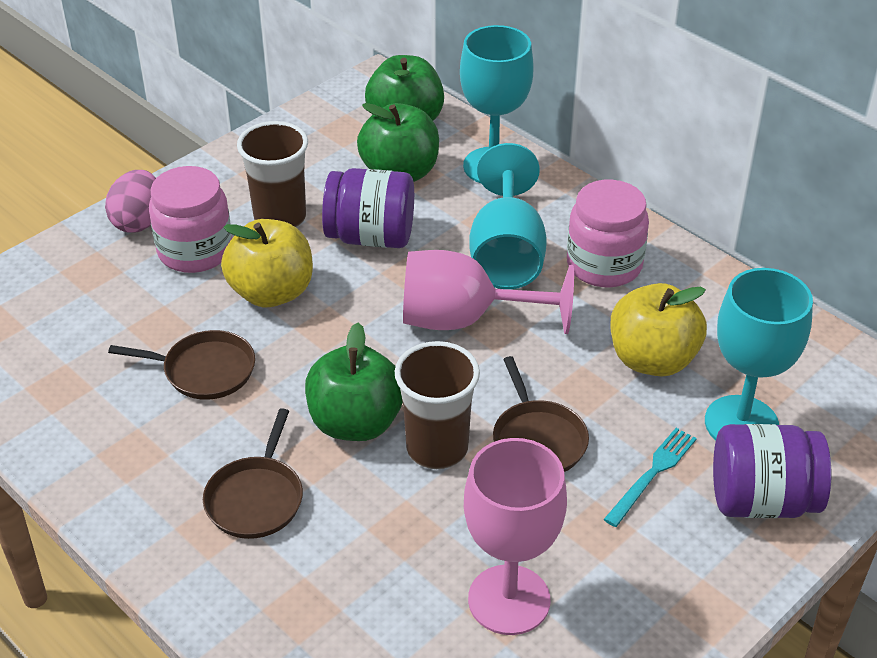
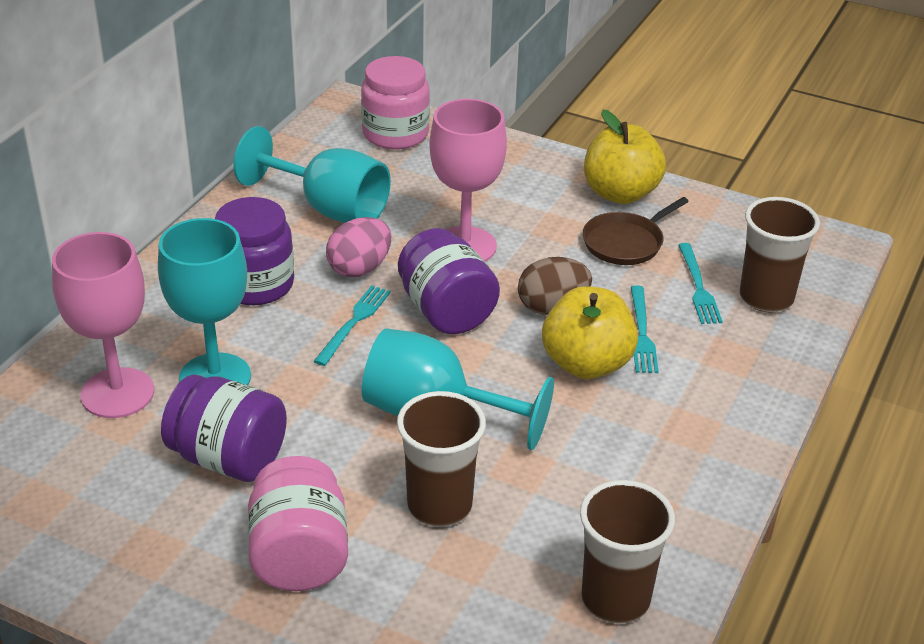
brown cup: 2 -> 3
brown egg: 0 -> 1
brown pan: 3 -> 1
green apple: 3 -> 0
purple jar: 2 -> 3
turquoise fork: 1 -> 3

